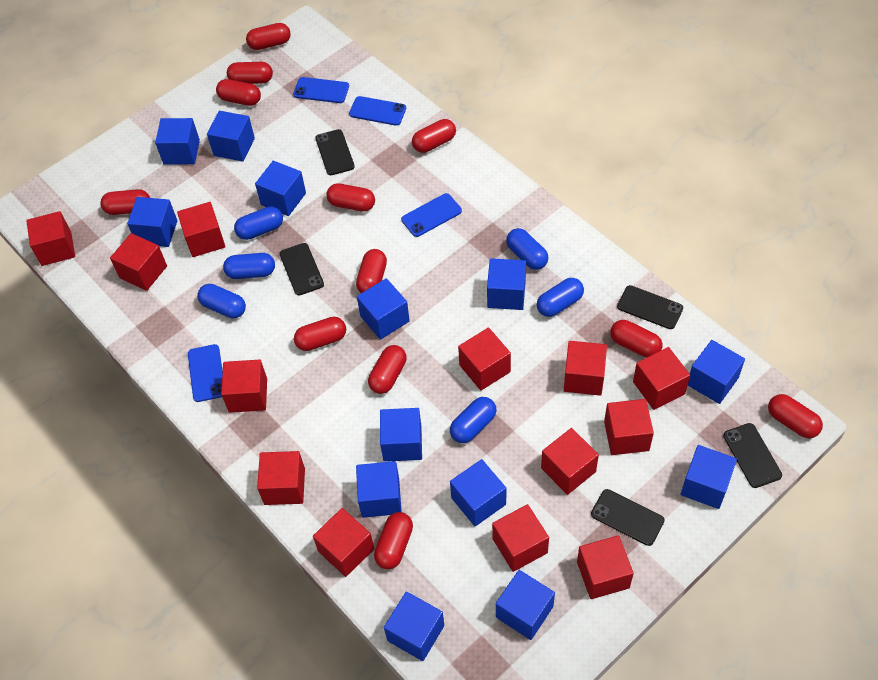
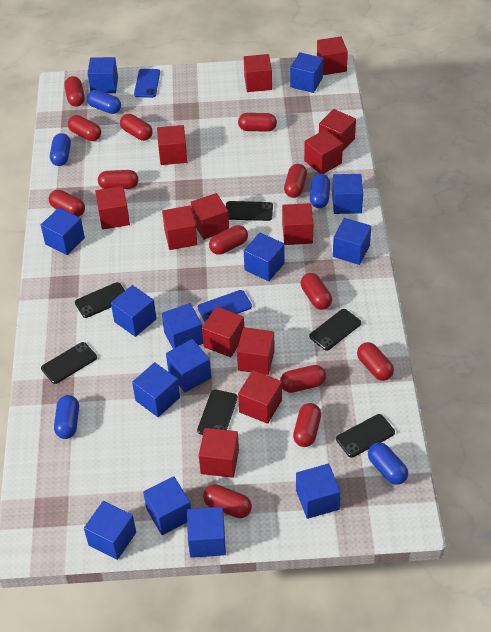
black phone: 5 -> 6
blue capsule: 6 -> 5
blue cube: 13 -> 14
blue phone: 4 -> 2
red capsule: 12 -> 13

